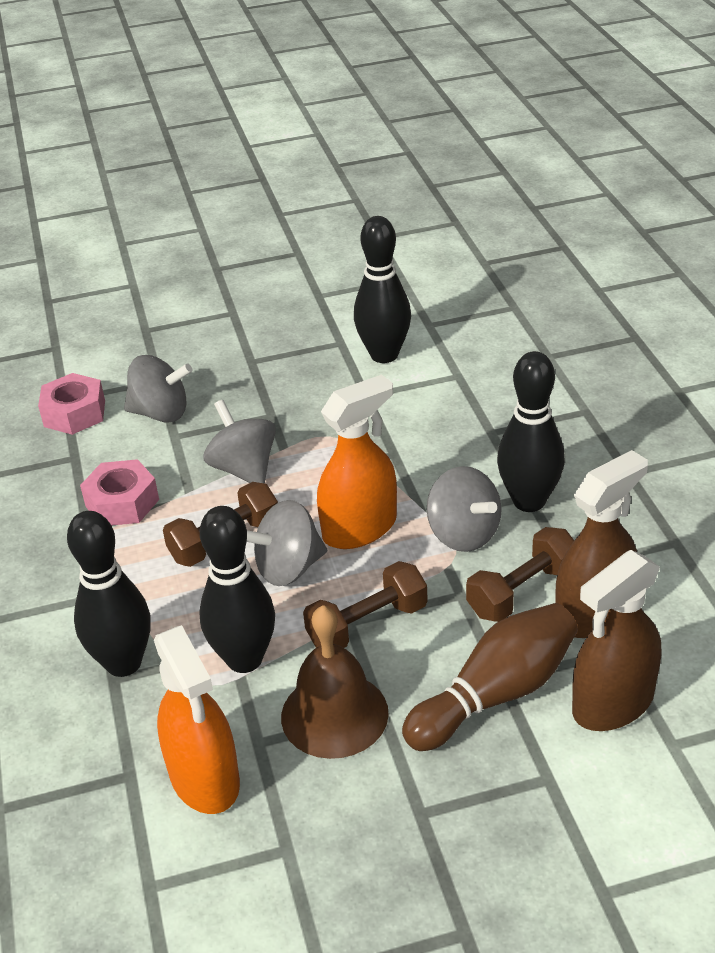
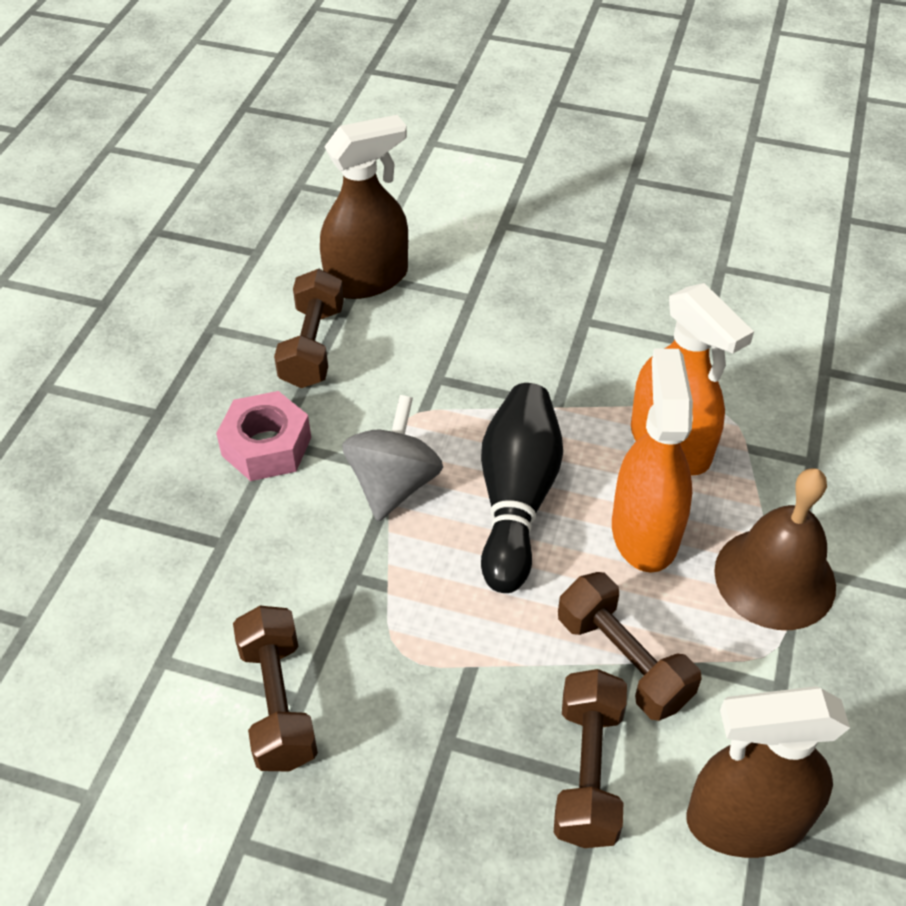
black bowling pin: 4 -> 1
brown bowling pin: 1 -> 0
brown dumbbell: 3 -> 4
grey spinning top: 4 -> 1
pink nut: 2 -> 1

